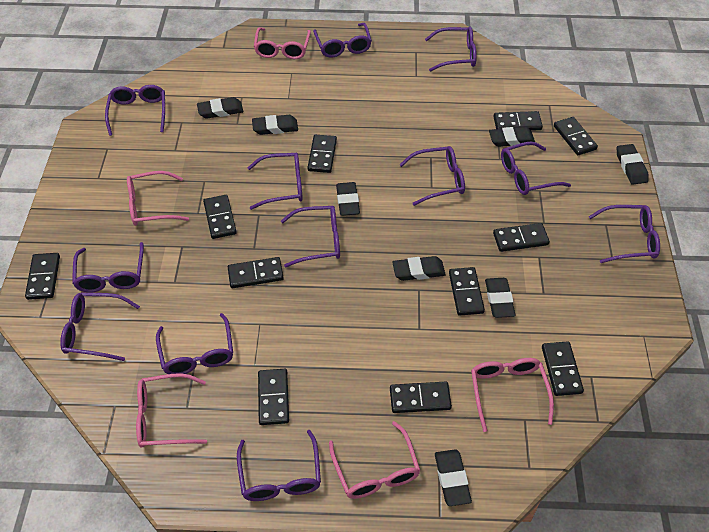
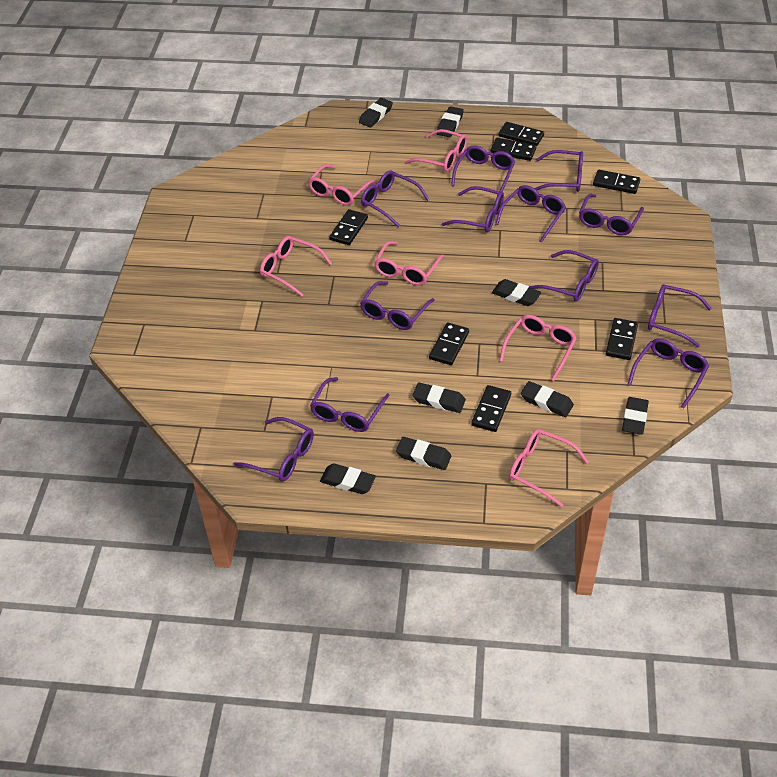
black domino: 11 -> 7
pink glasses: 5 -> 6

